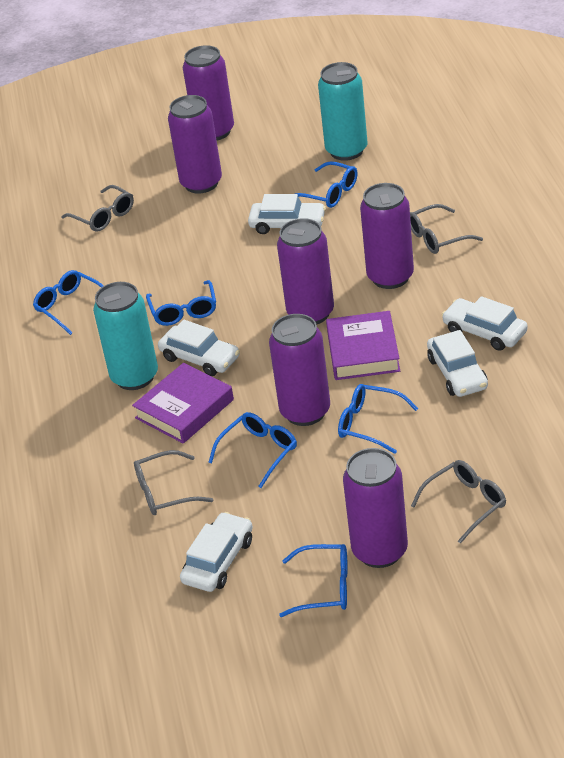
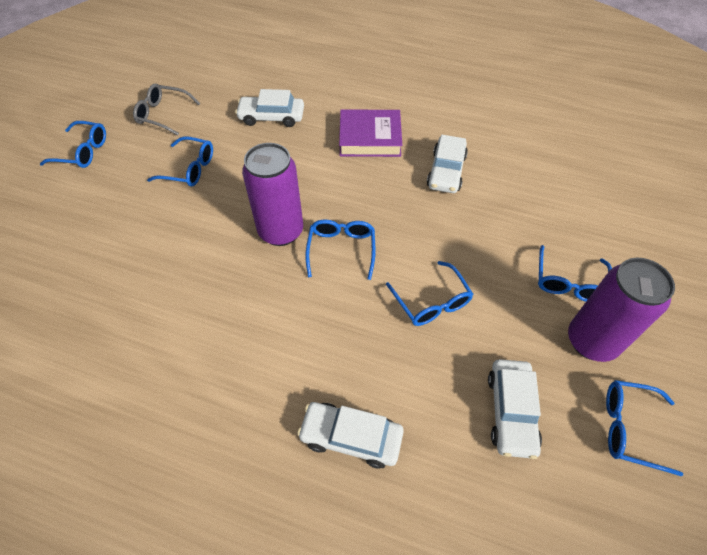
grey glasses: 4 -> 1
purple book: 2 -> 1
purple can: 6 -> 2
turquoise can: 2 -> 0
white car: 5 -> 4

